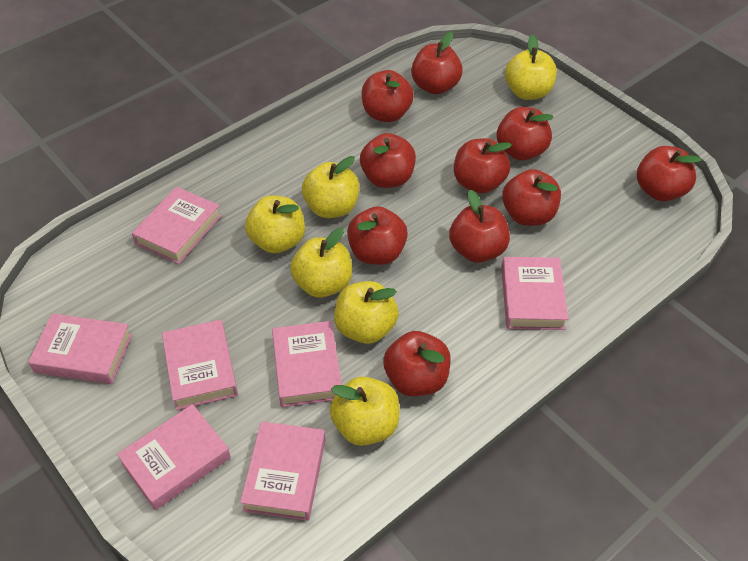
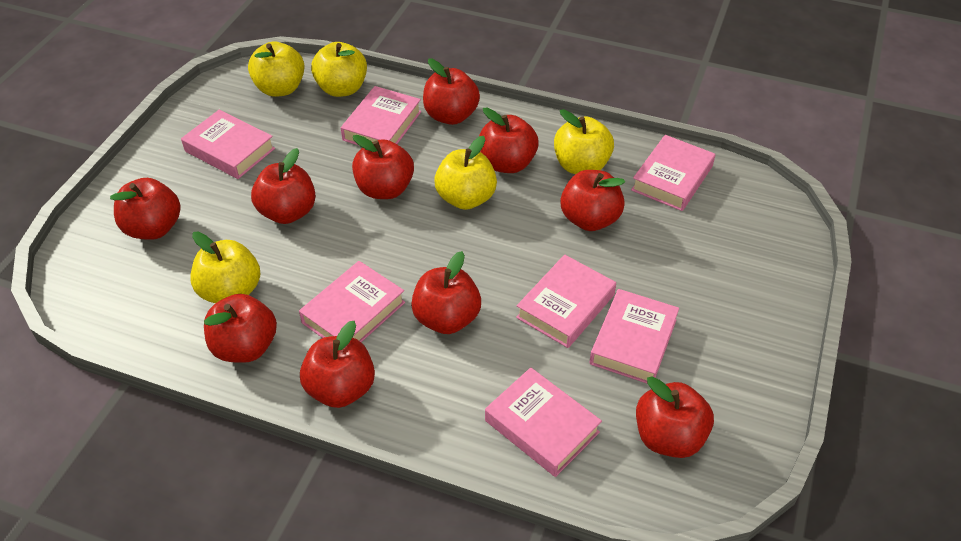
yellow apple: 6 -> 5

